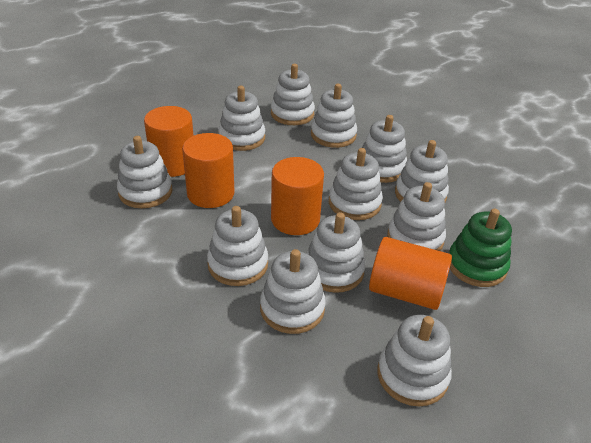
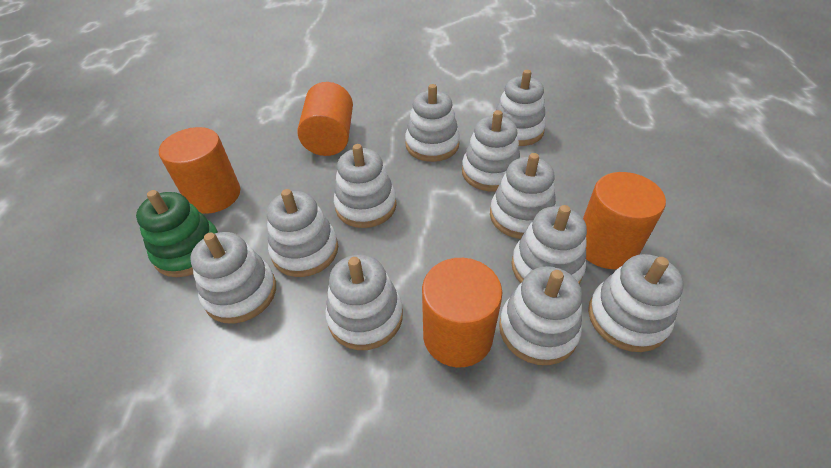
white stacking toy: 12 -> 11

